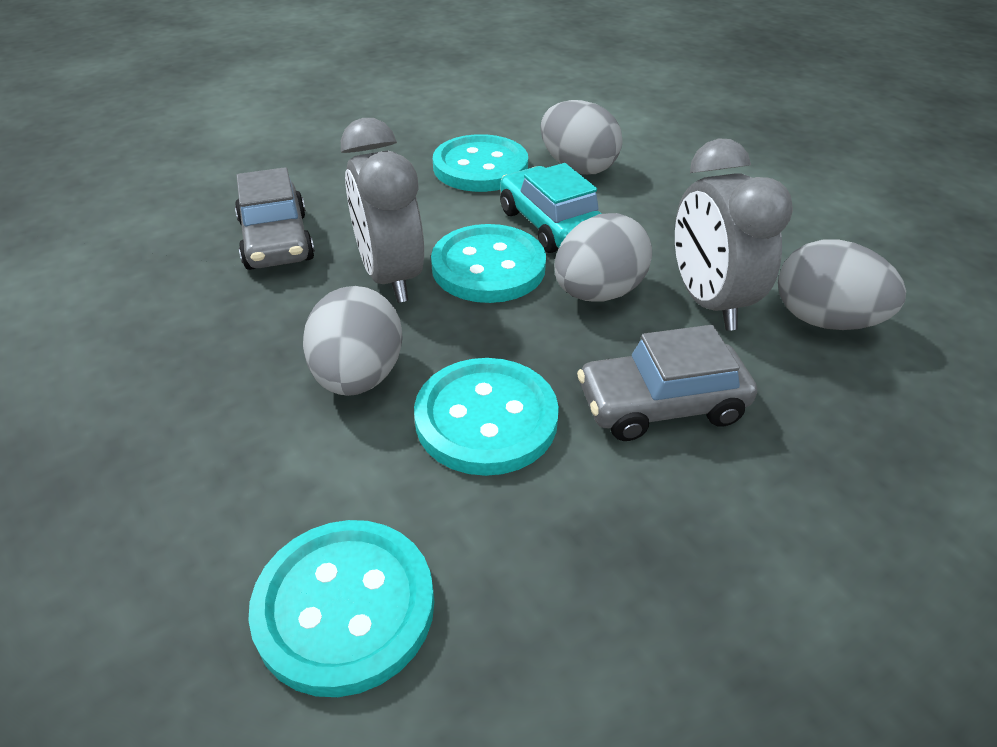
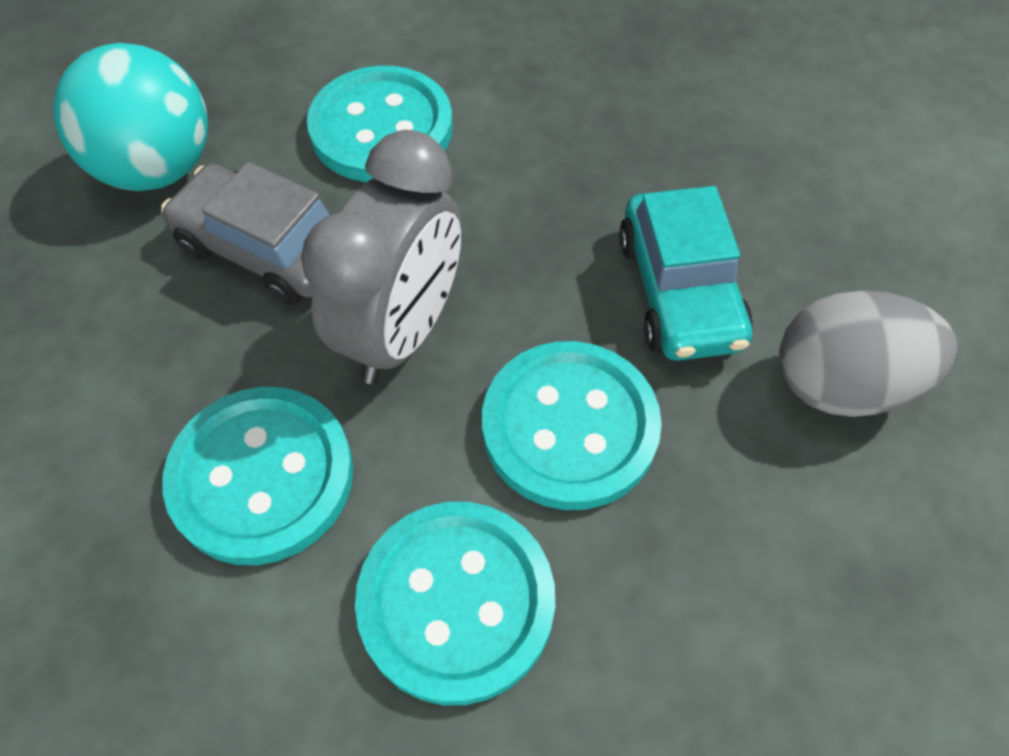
grey car: 2 -> 1
grey clock: 2 -> 1
grey egg: 4 -> 1
turquoise ball: 0 -> 1

